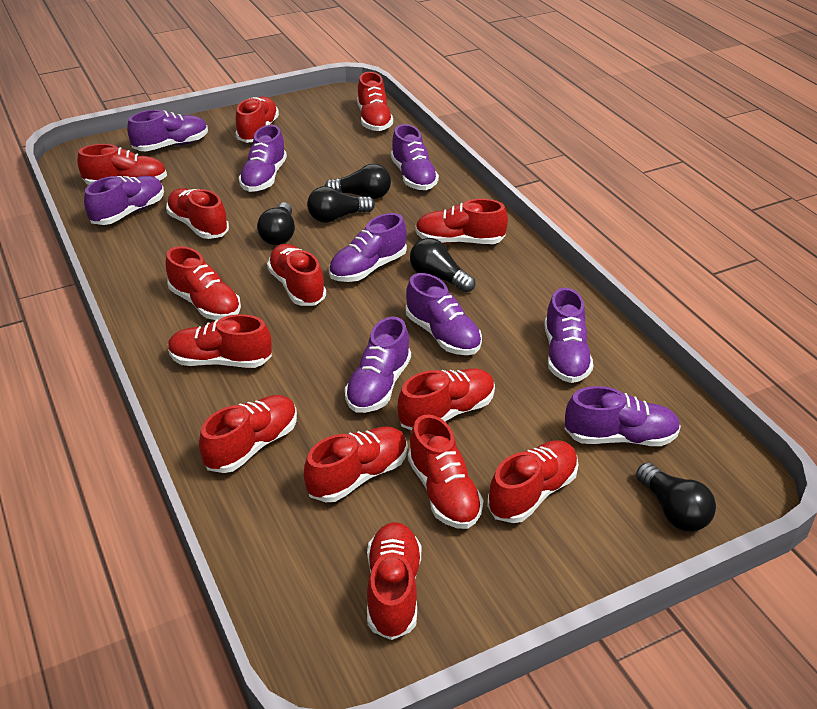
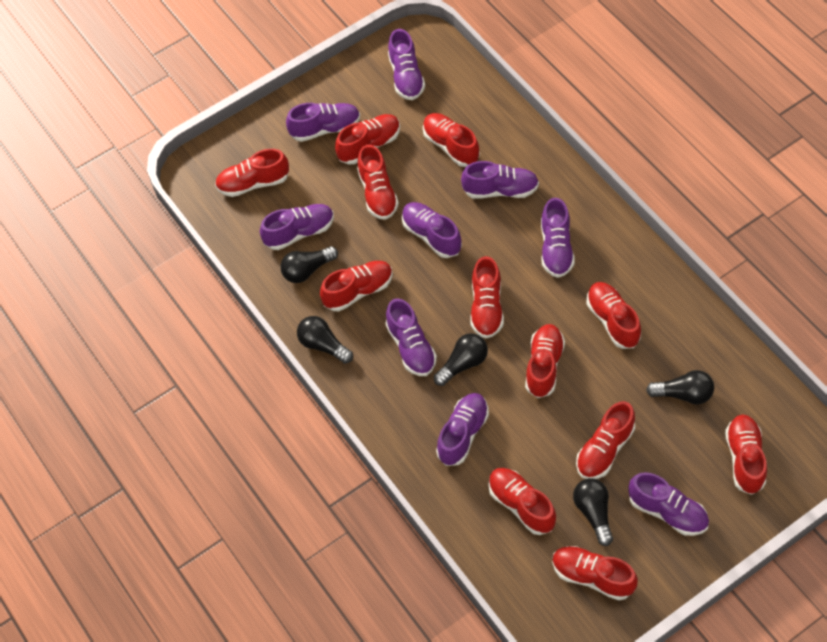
red shoe: 14 -> 12

